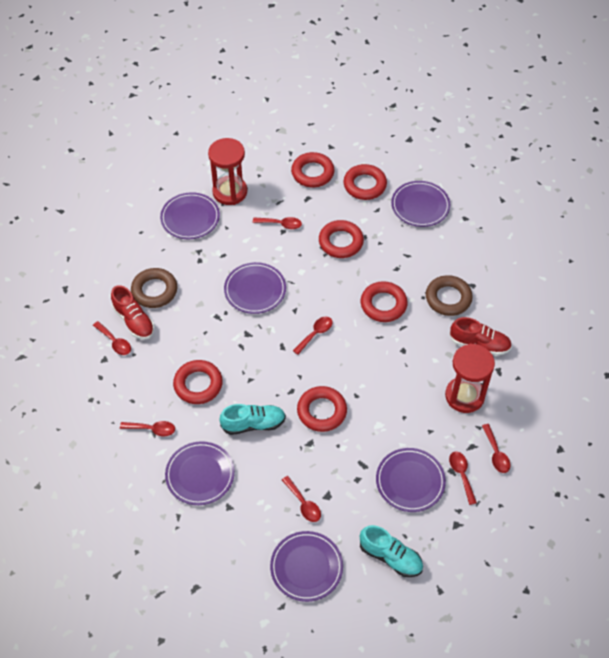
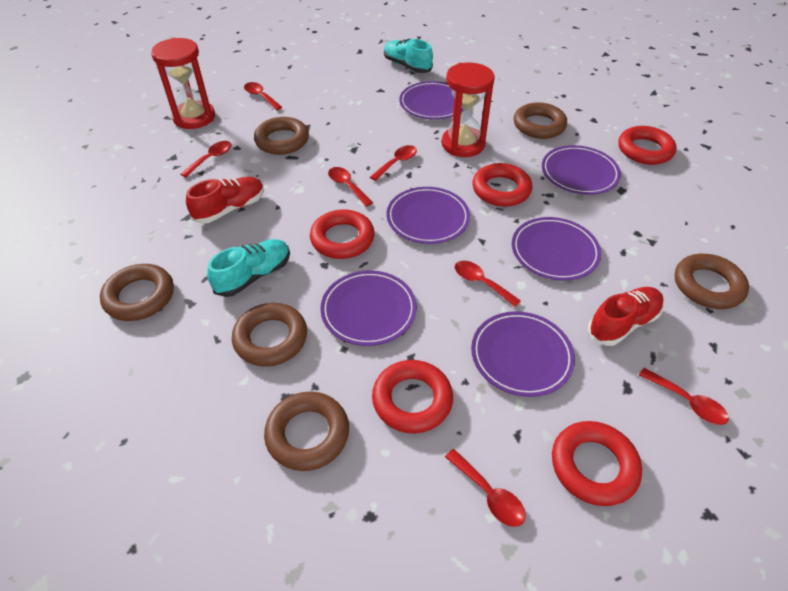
brown ring: 2 -> 6
red ring: 6 -> 5

